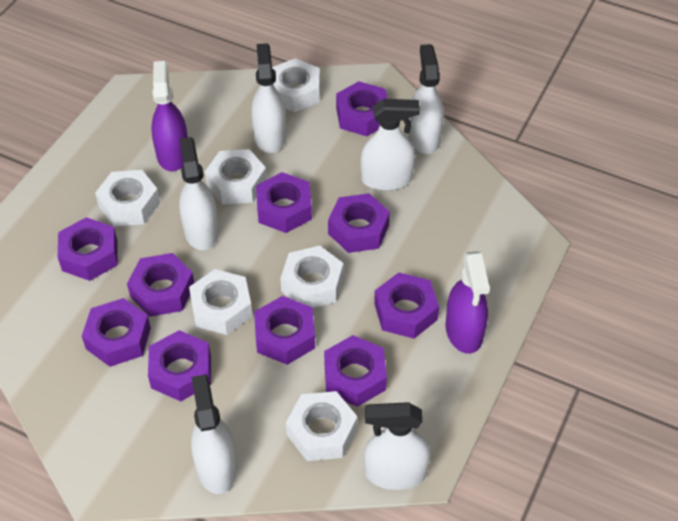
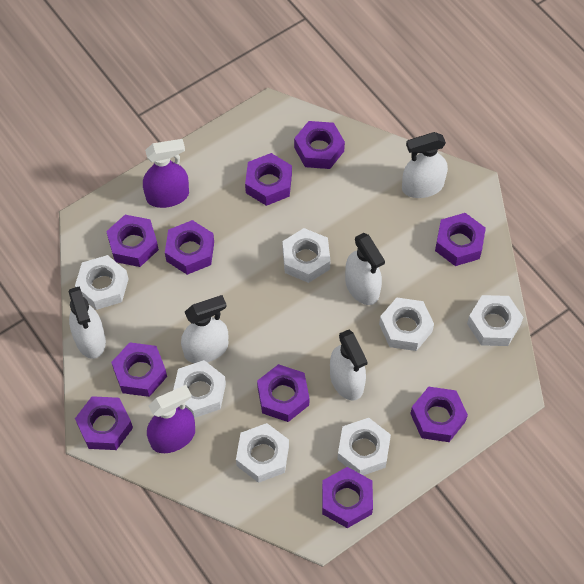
white nut: 6 -> 7
white spray bottle: 6 -> 5

